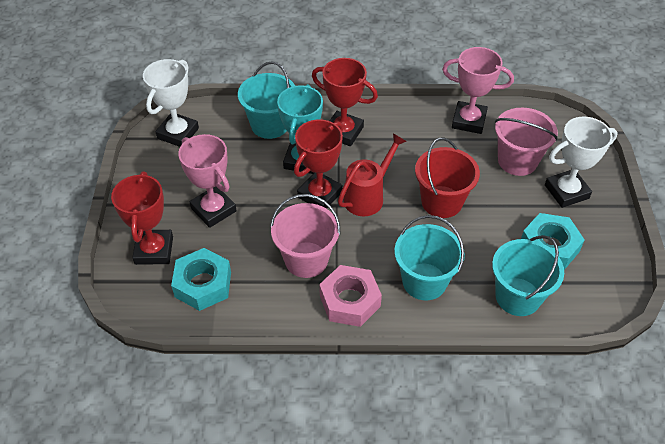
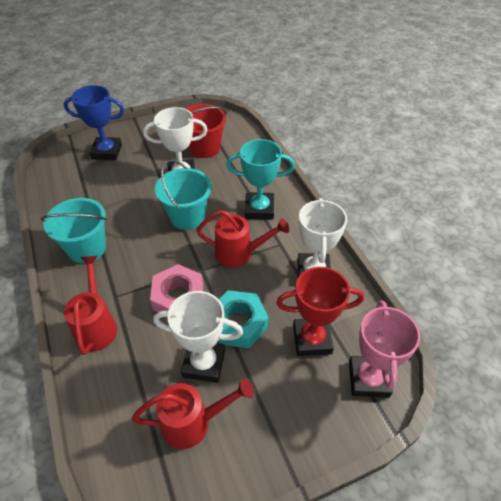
blue trophy: 0 -> 1
pink bucket: 2 -> 0
pink trophy: 2 -> 1
red trophy: 3 -> 1
red watering can: 1 -> 3
turquoise bucket: 3 -> 2
turquoise nut: 2 -> 1
white trophy: 2 -> 3

